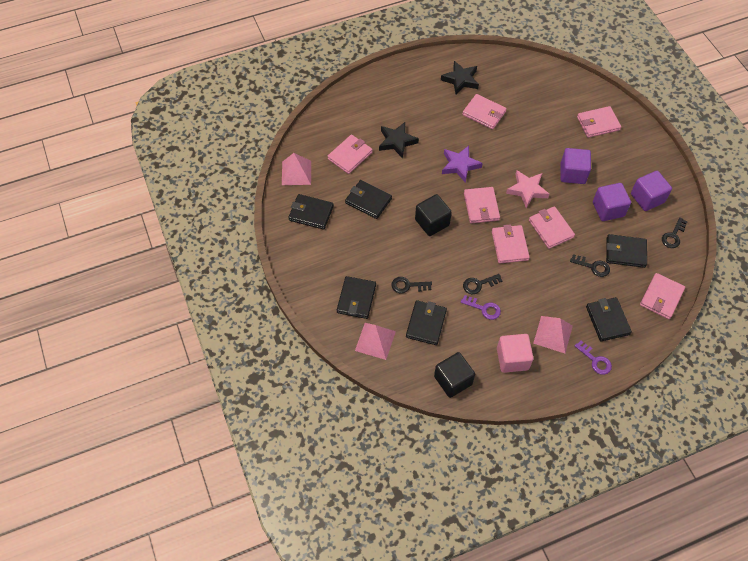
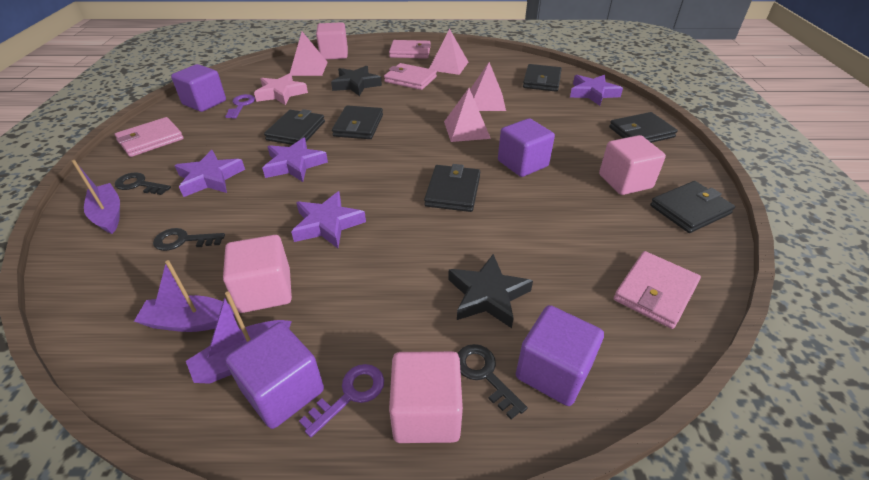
black cube: 2 -> 0
black key: 4 -> 3
pink cube: 1 -> 4
pink pyramid: 3 -> 4
pink wallet: 7 -> 4
purple boat: 0 -> 3
purple cube: 3 -> 4
purple star: 1 -> 4

